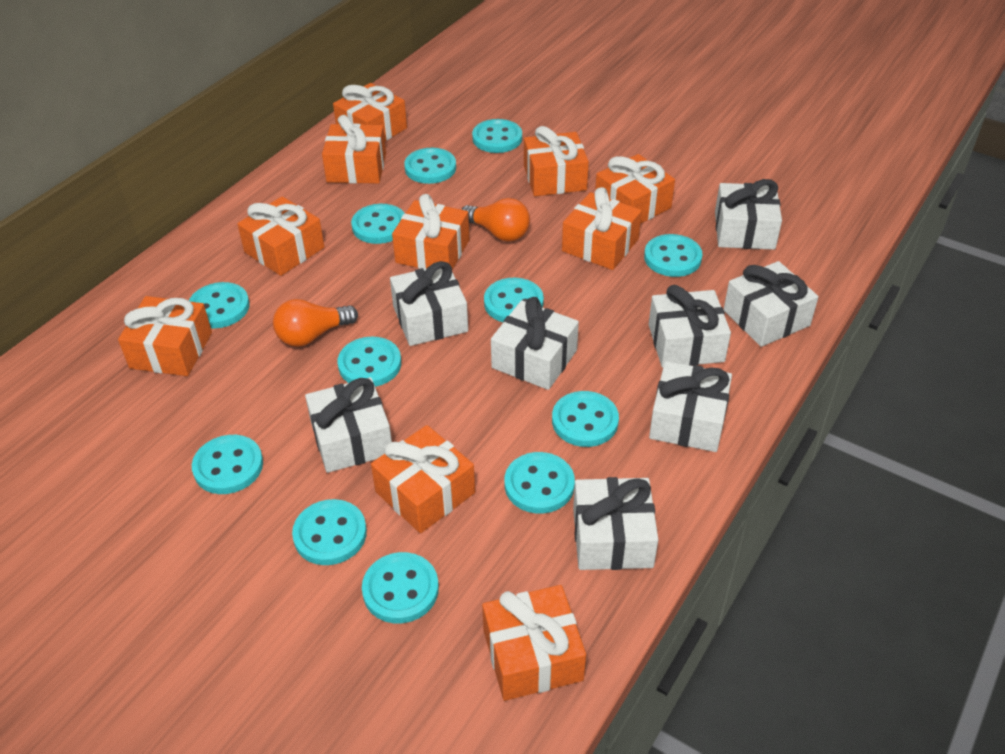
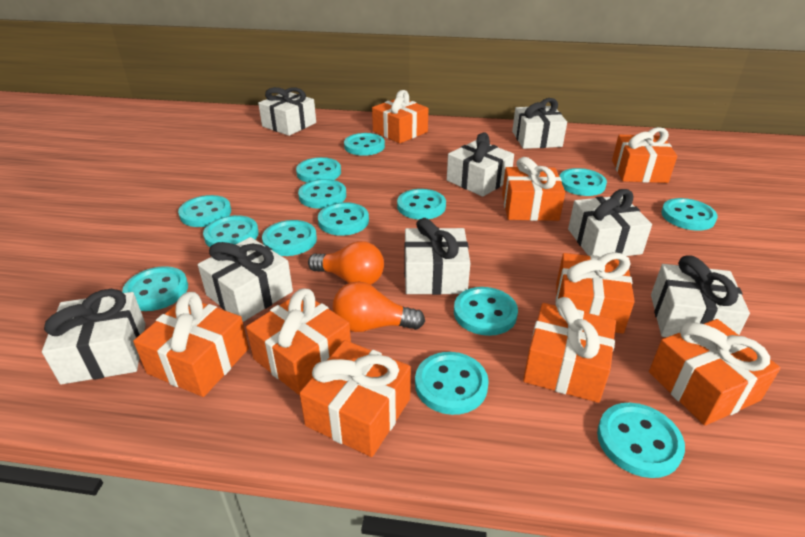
orange gift: 10 -> 9
turquoise button: 12 -> 14

